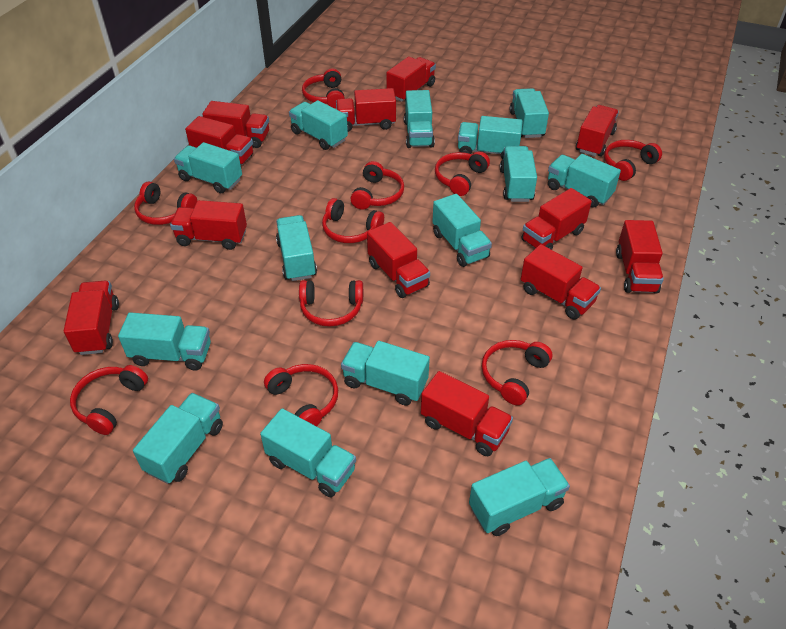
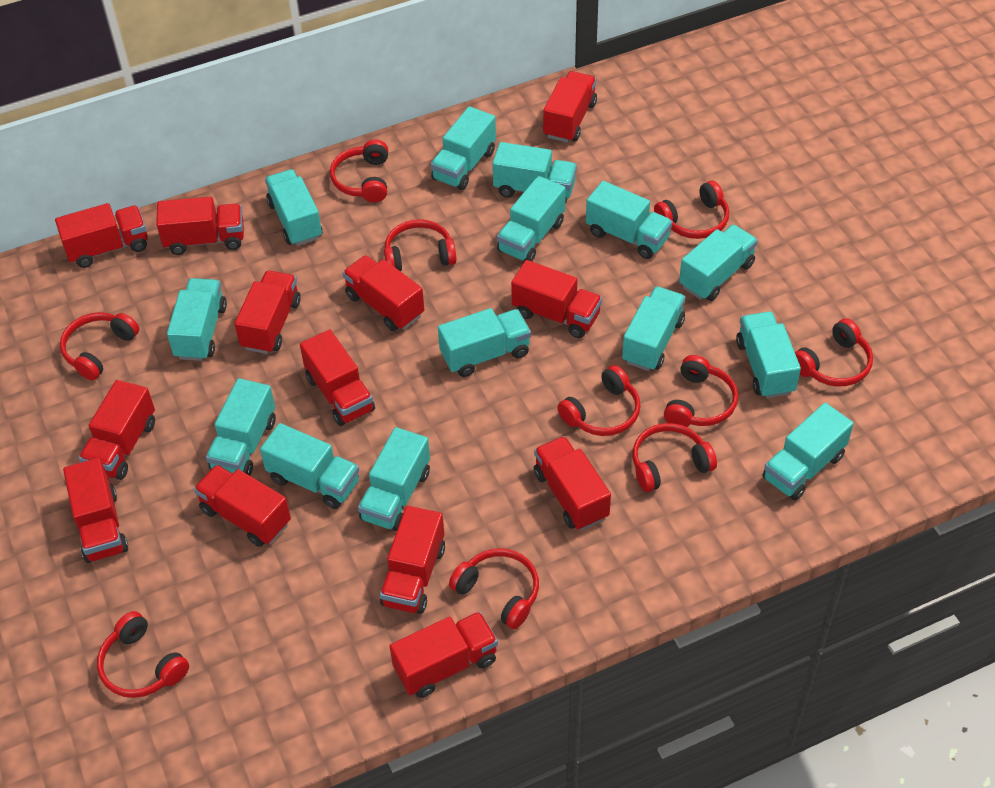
red truck: 12 -> 13

